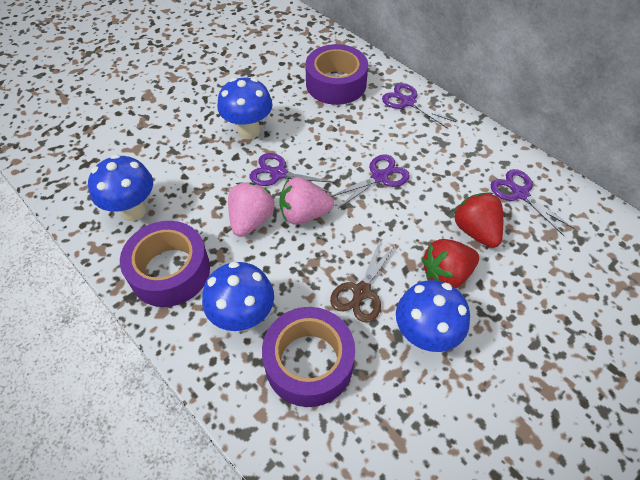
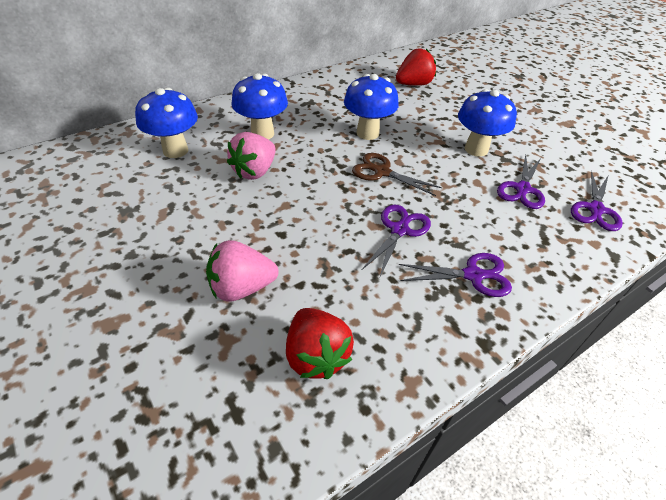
purple tape: 3 -> 0

